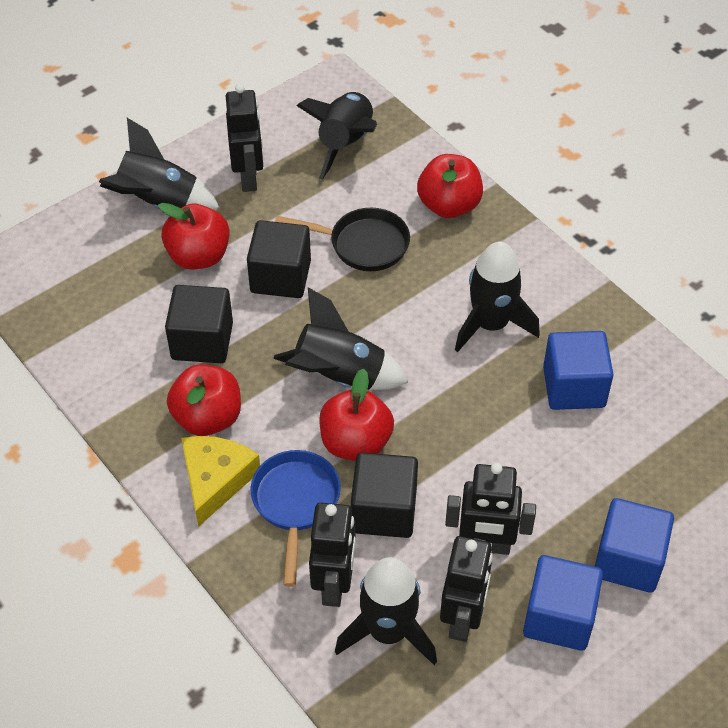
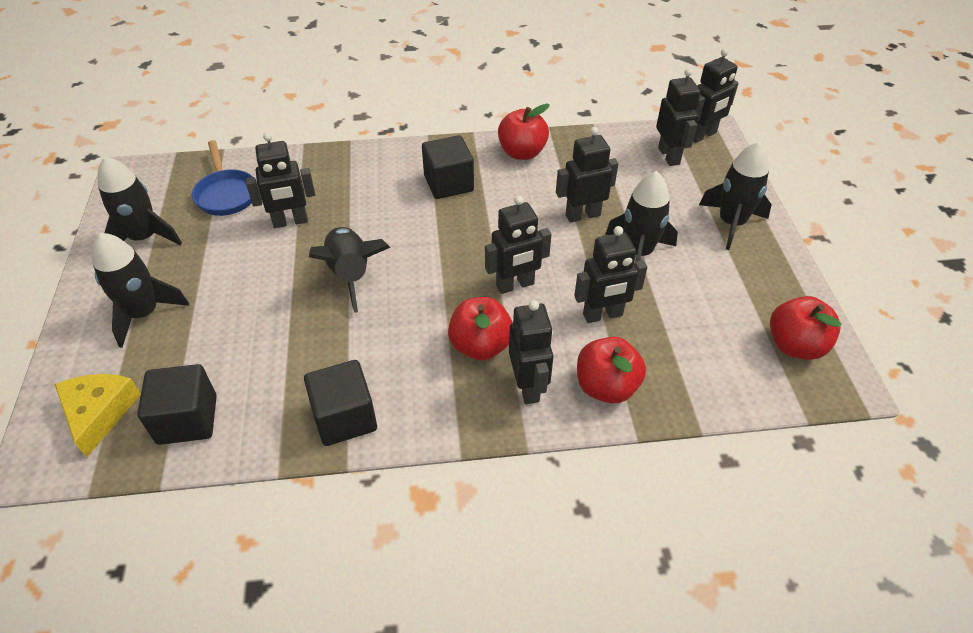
black pan: 1 -> 0
black robot: 4 -> 7
blue cube: 3 -> 0

